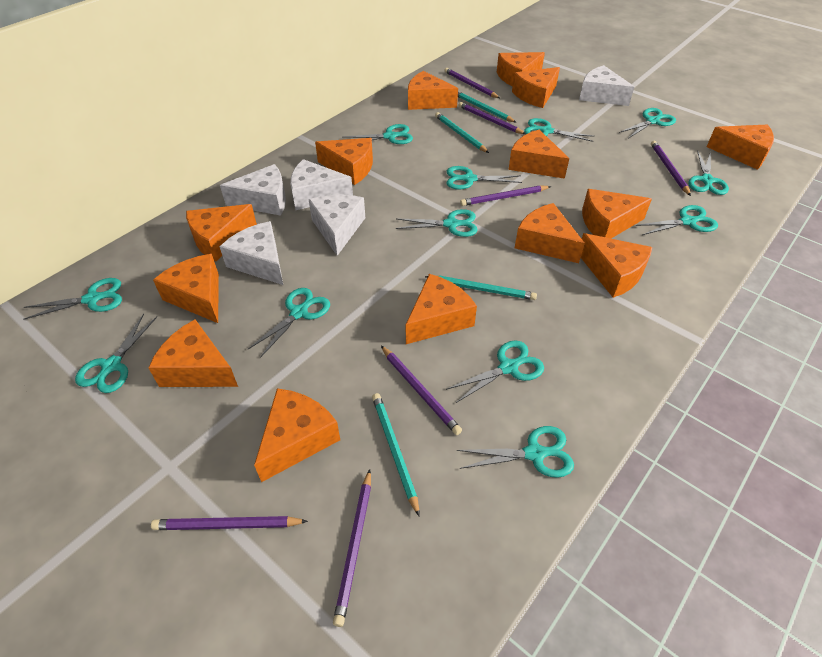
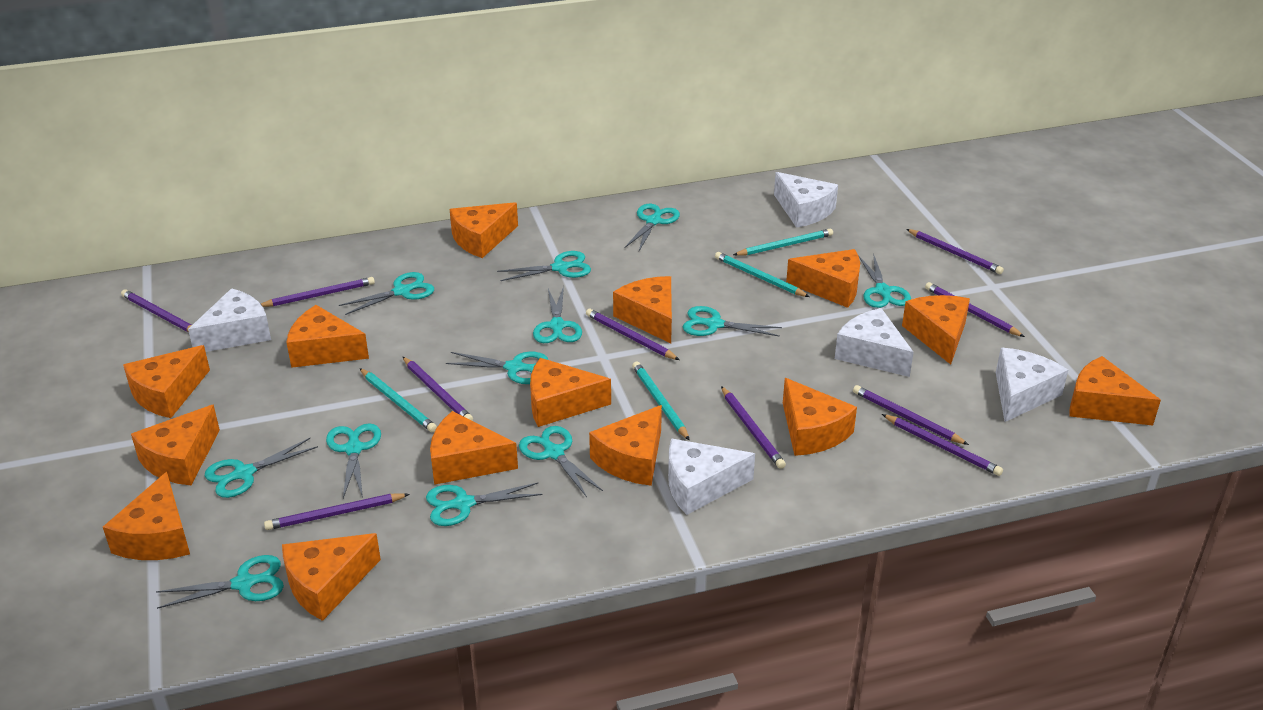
purple pencil: 7 -> 10

